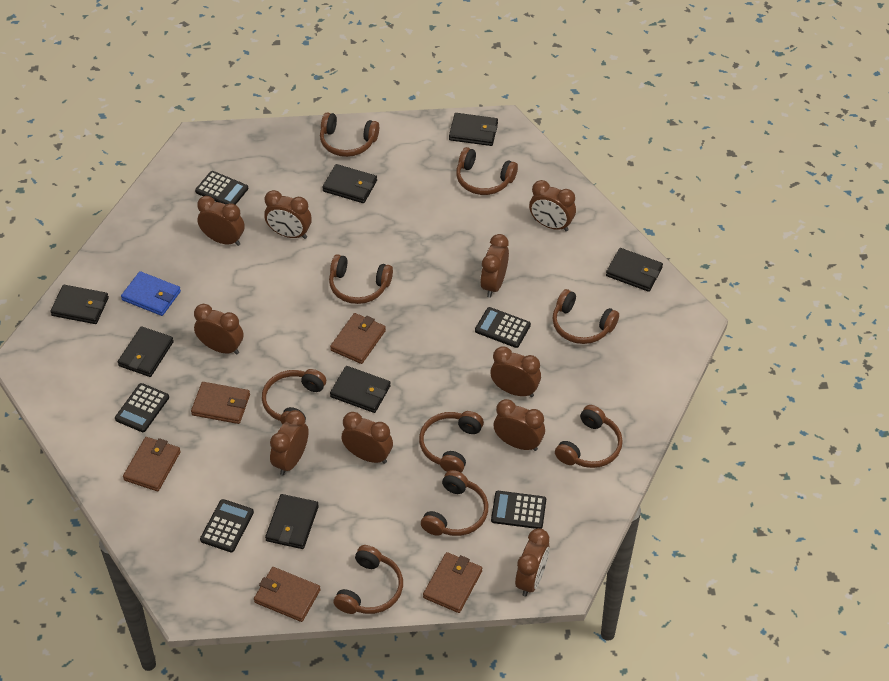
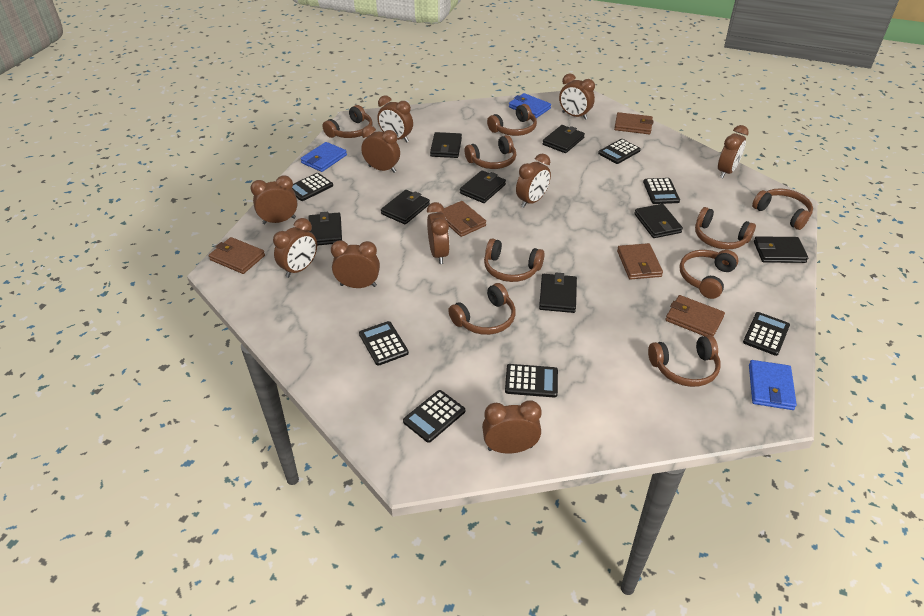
black calculator: 5 -> 7
black wallet: 7 -> 8
blue wallet: 1 -> 3

